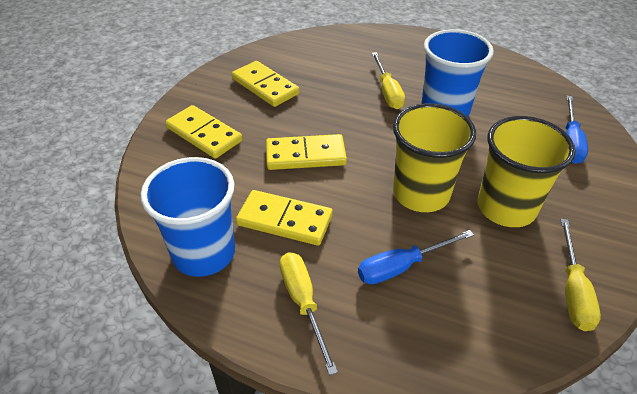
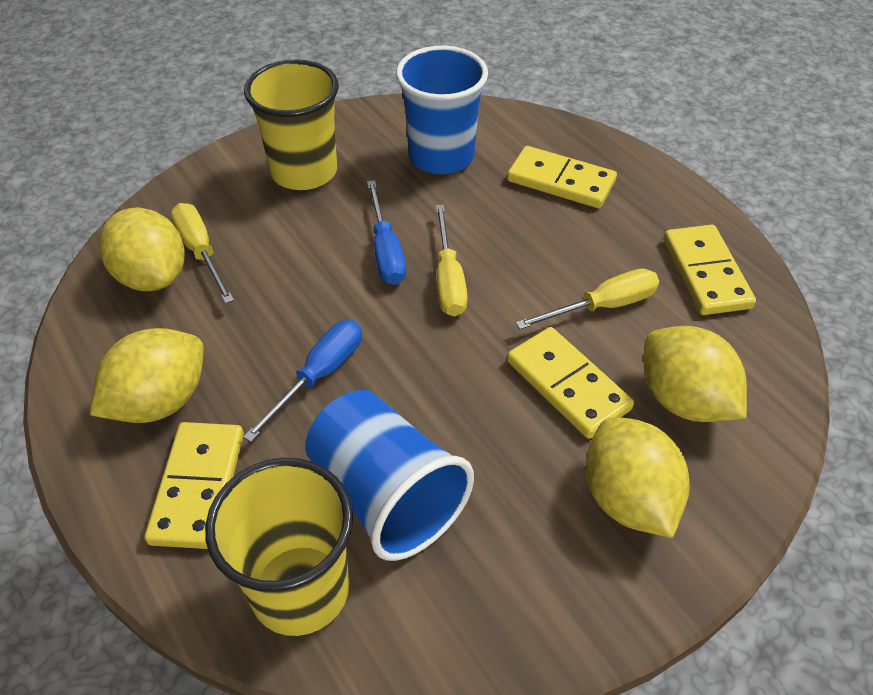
yellow lemon: 0 -> 4

